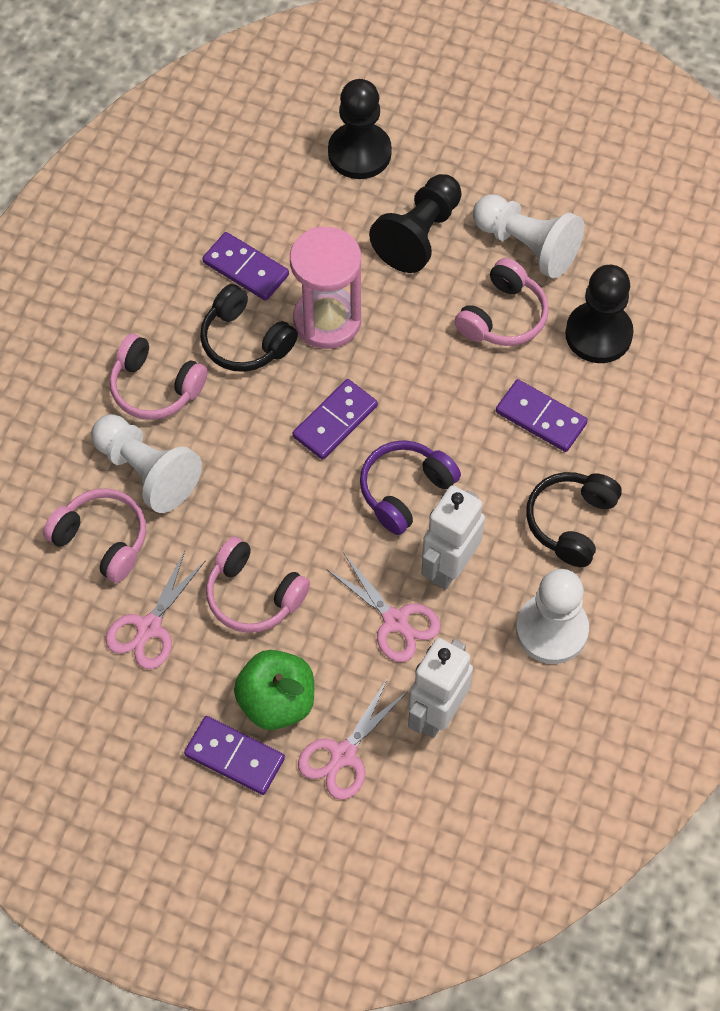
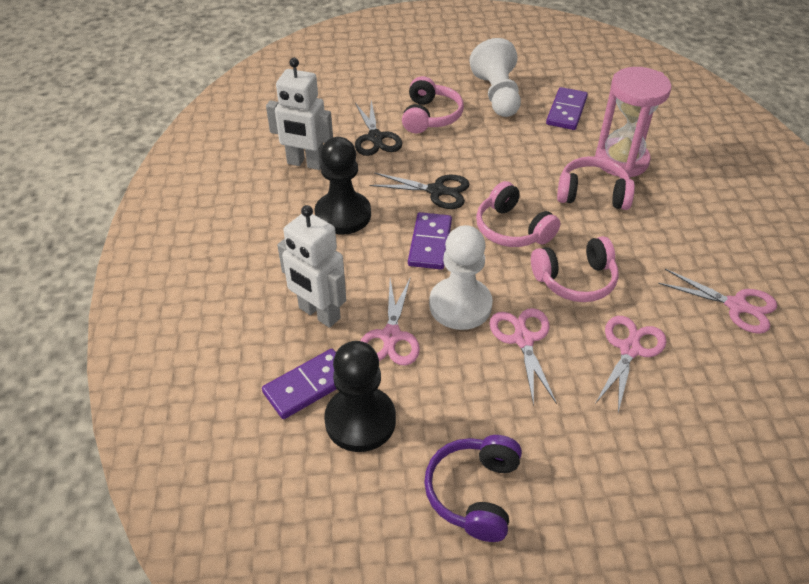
black headphones: 2 -> 0
black pawn: 3 -> 2
black scissors: 0 -> 2
green apple: 1 -> 0
pink scissors: 3 -> 4
purple domino: 4 -> 3
white pawn: 3 -> 2

